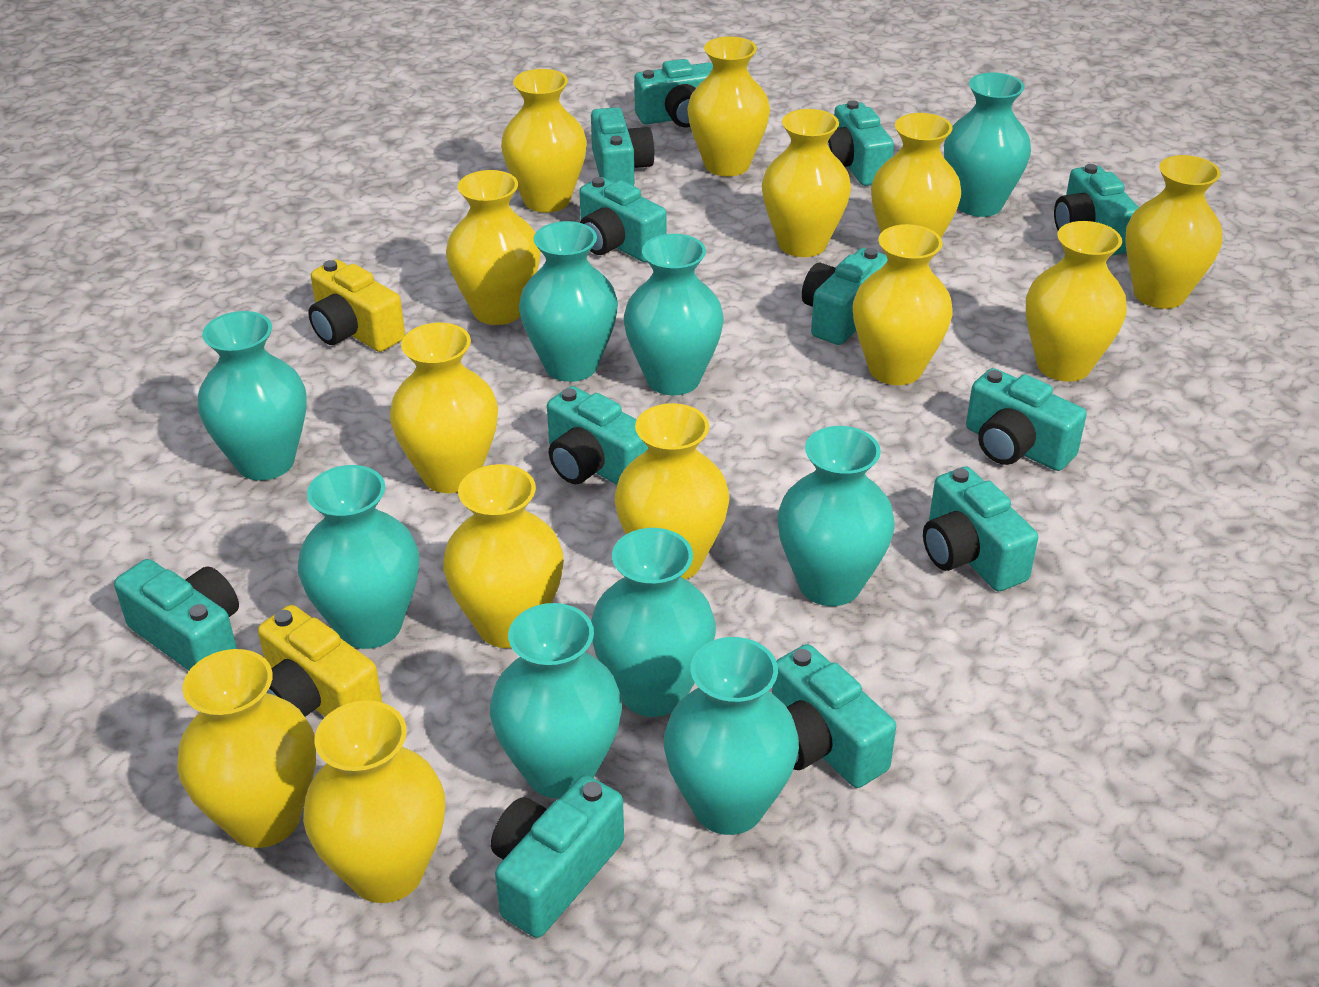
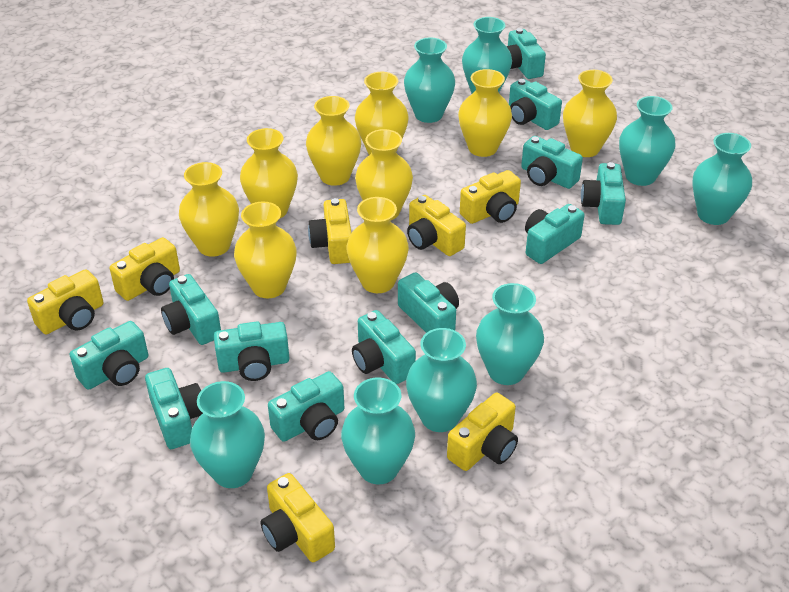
turquoise vase: 9 -> 8
yellow camera: 2 -> 7
yellow vase: 13 -> 9

